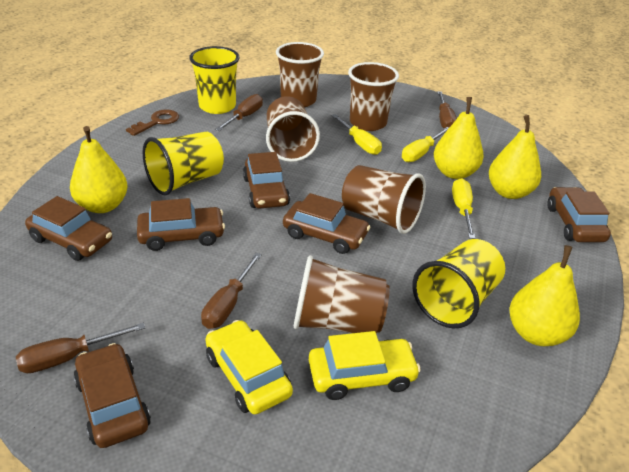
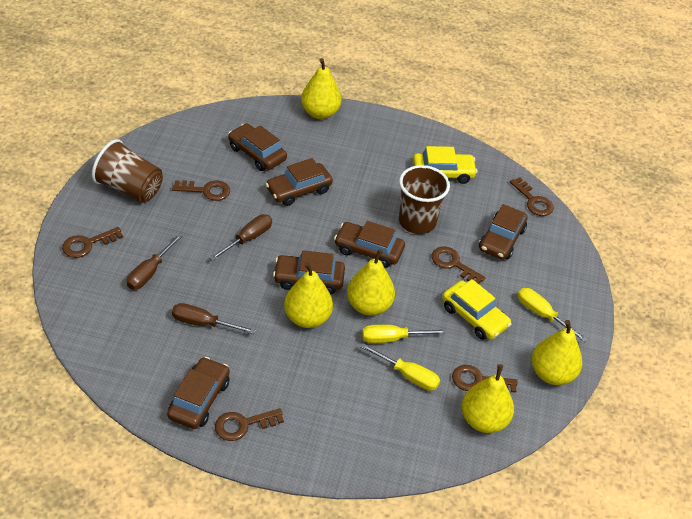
brown cup: 5 -> 2
brown key: 1 -> 6
brown screwdriver: 4 -> 3
yellow cup: 3 -> 0
yellow pear: 4 -> 5

